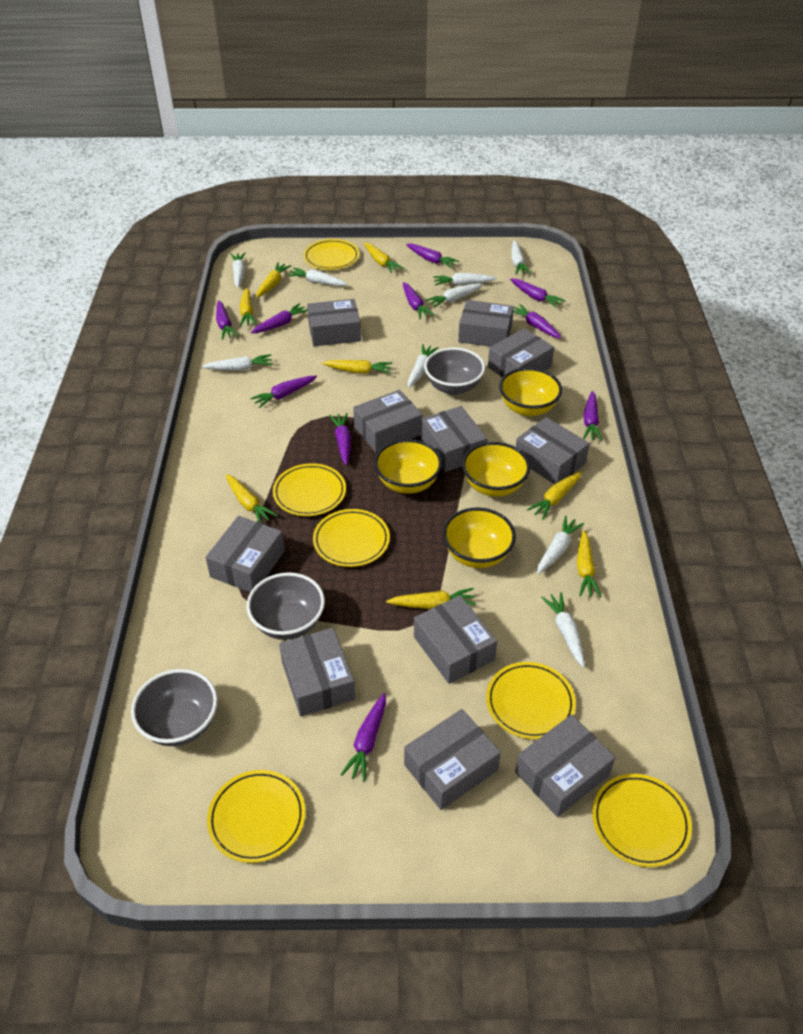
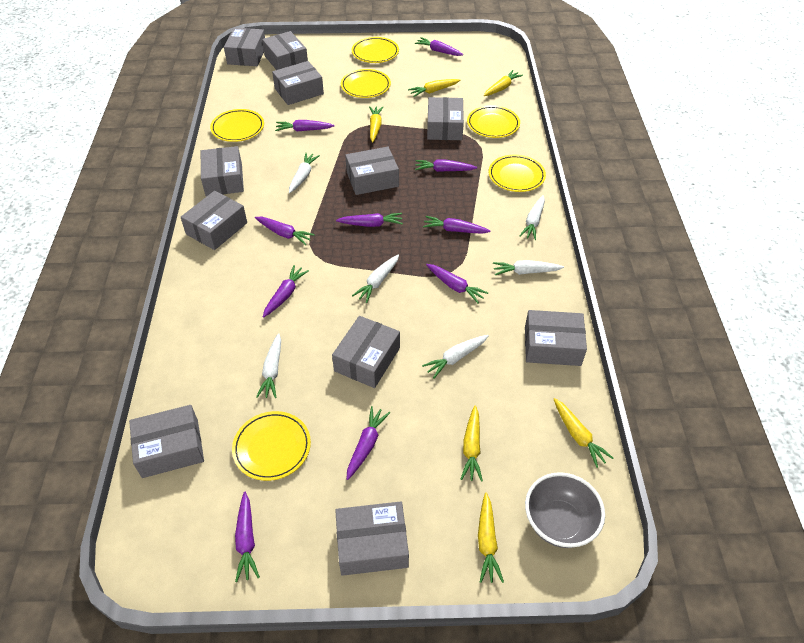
grey bowl: 3 -> 1
white carrot: 9 -> 6
yellow bowl: 4 -> 0
yellow carrot: 8 -> 6

